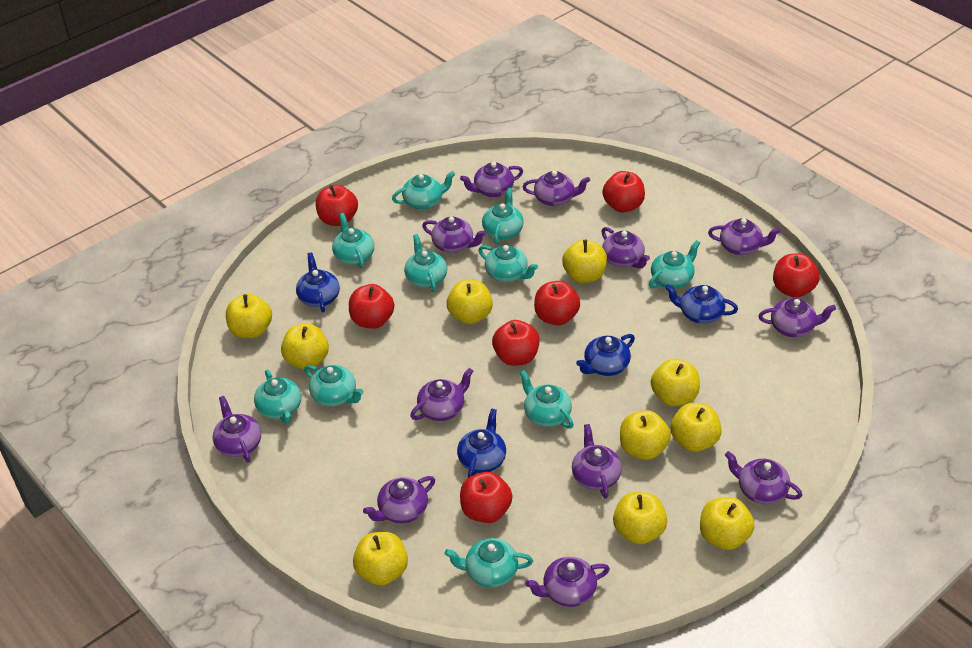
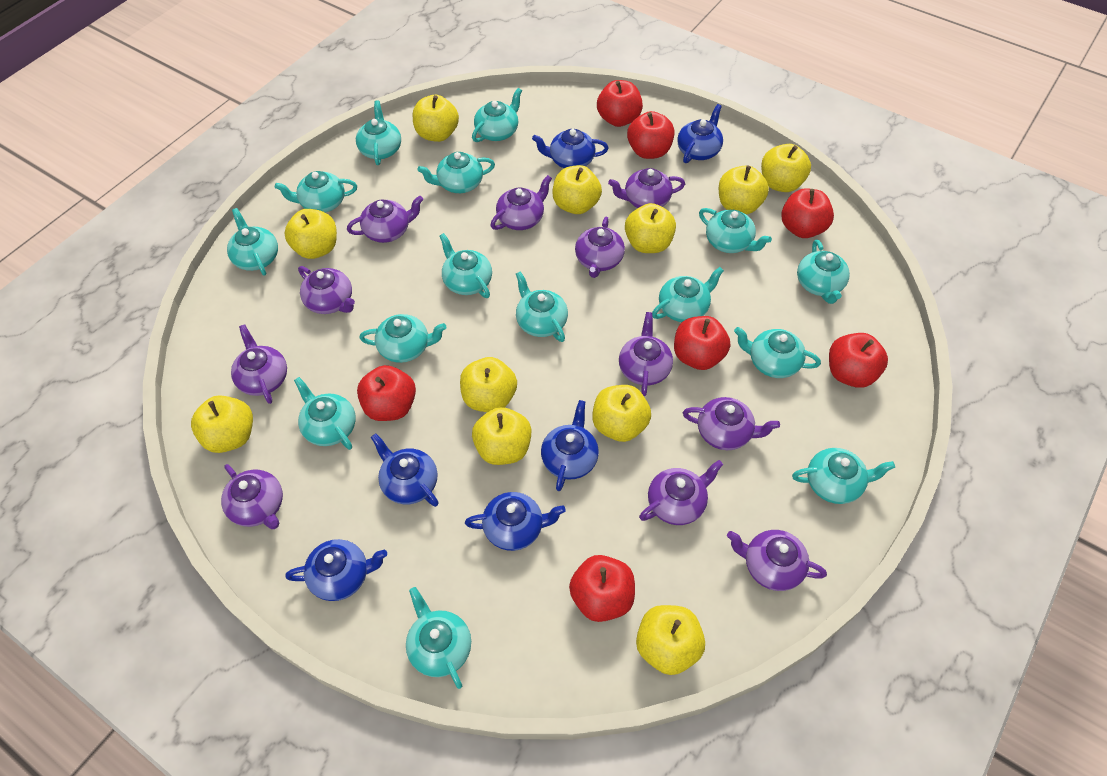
blue teapot: 4 -> 6
purple teapot: 12 -> 11
turquoise teapot: 10 -> 15
yellow apple: 10 -> 11

